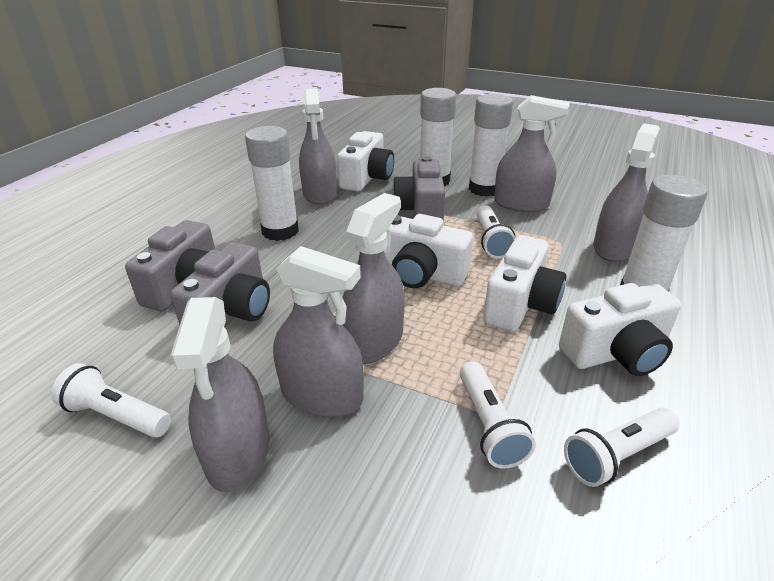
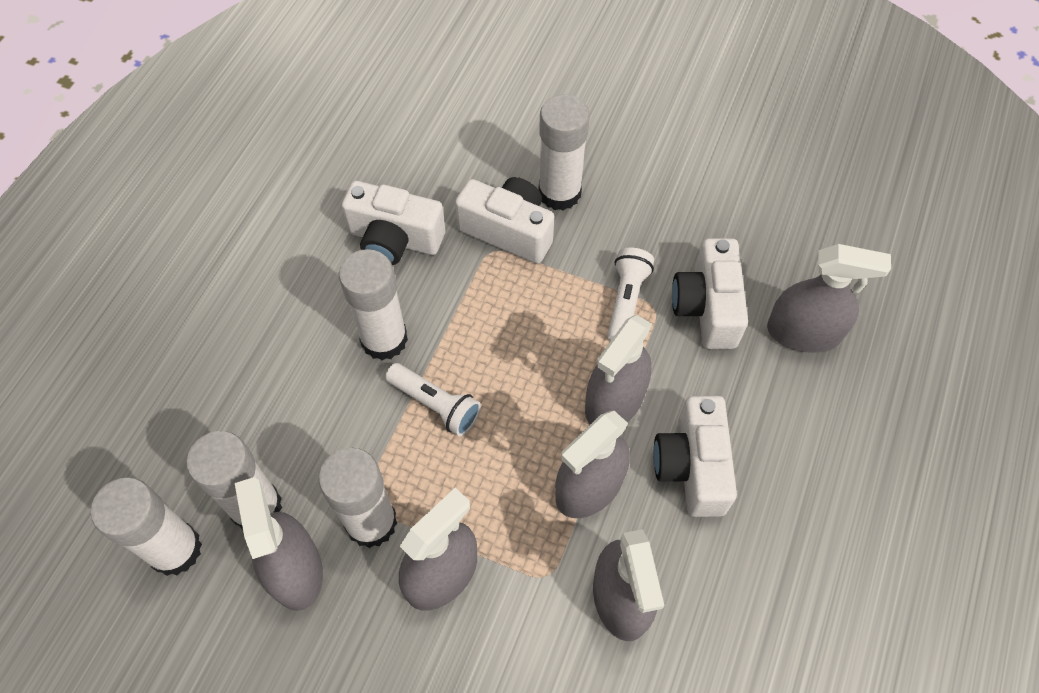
grey camera: 3 -> 0
white flashlight: 4 -> 2
white glue stick: 4 -> 5

